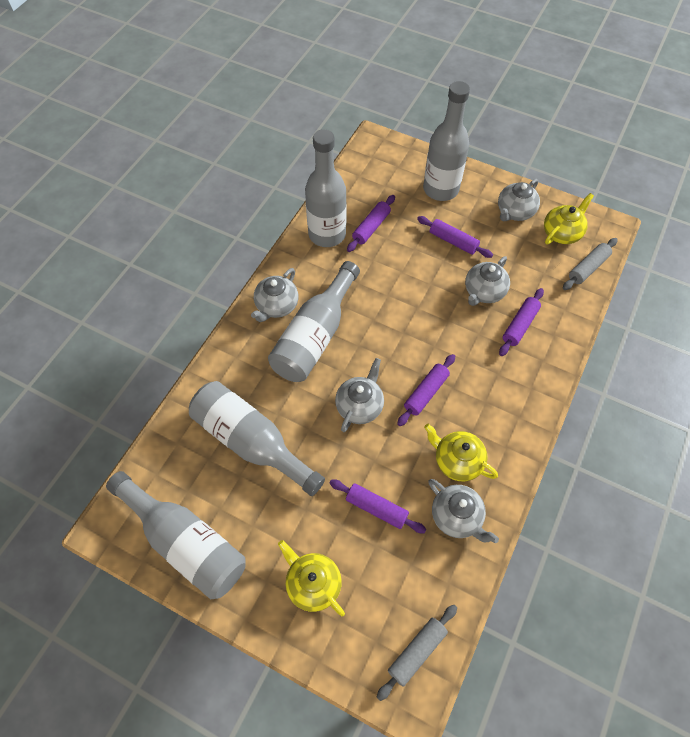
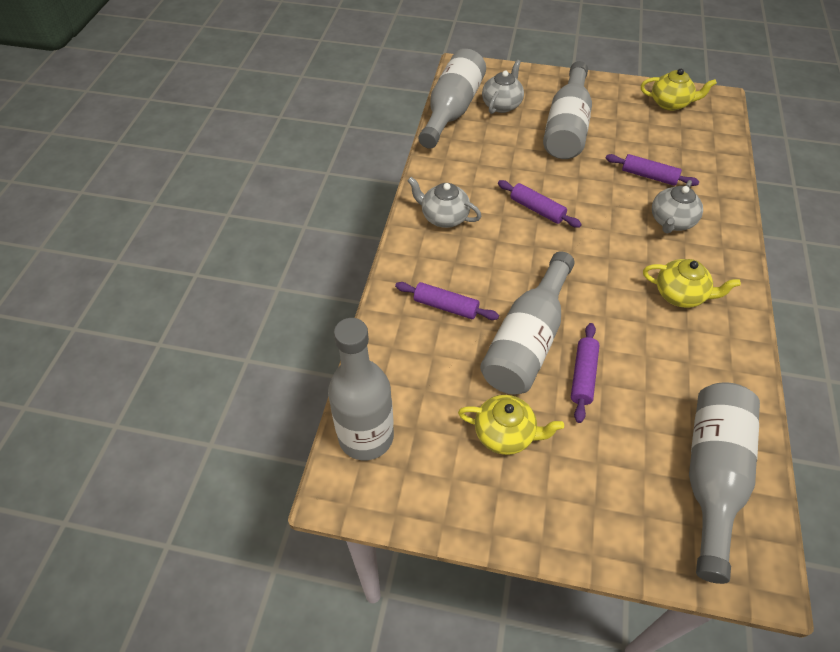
grey rolling pin: 2 -> 0
grey teapot: 5 -> 3
purple rolling pin: 5 -> 4

